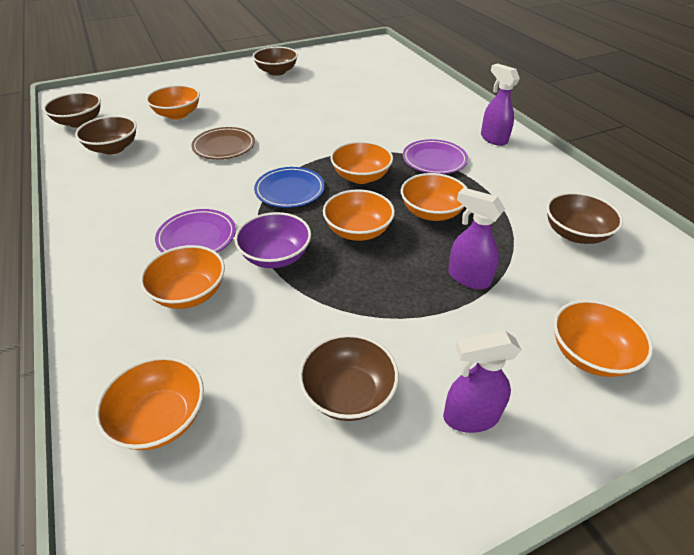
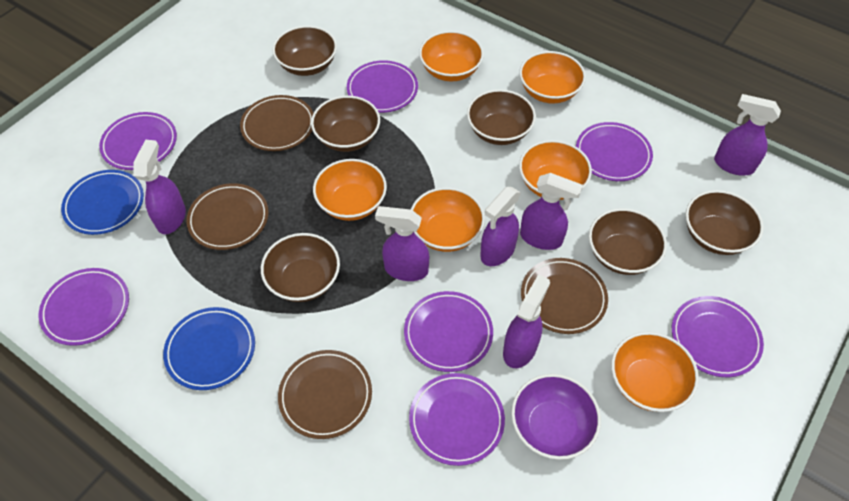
blue plate: 1 -> 2
brown bowl: 5 -> 6
brown plate: 1 -> 4
orange bowl: 7 -> 6
purple plate: 2 -> 7
purple spray bottle: 3 -> 6

